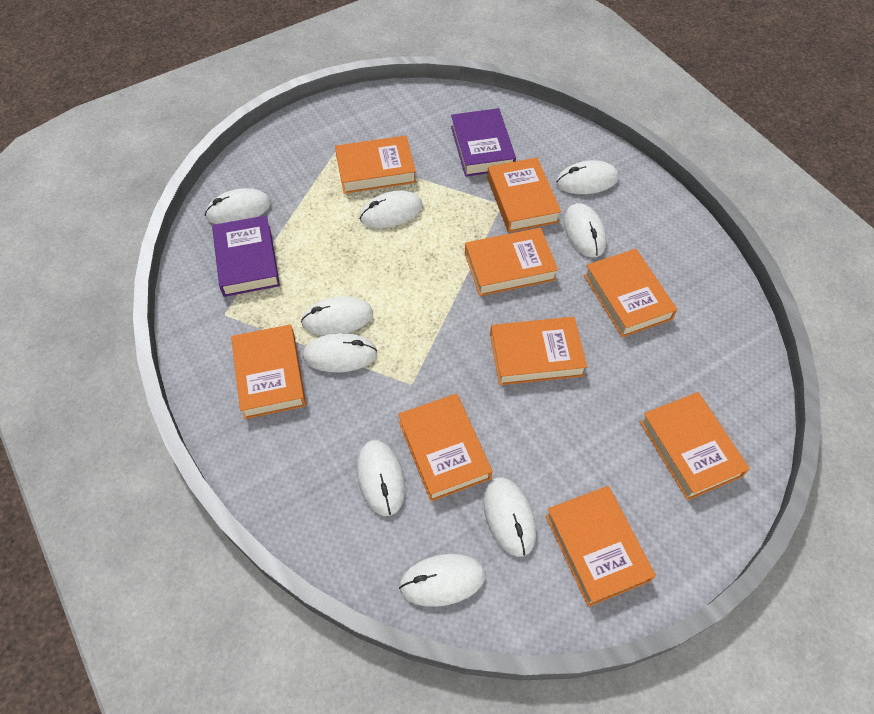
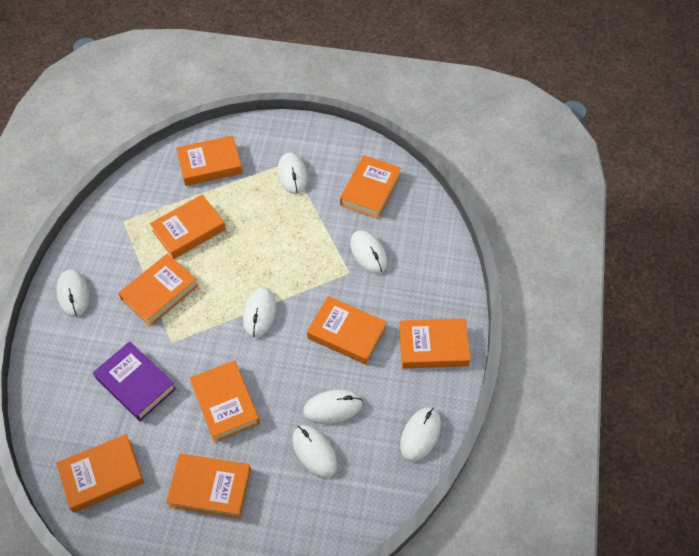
purple book: 2 -> 1
white mouse: 9 -> 7

